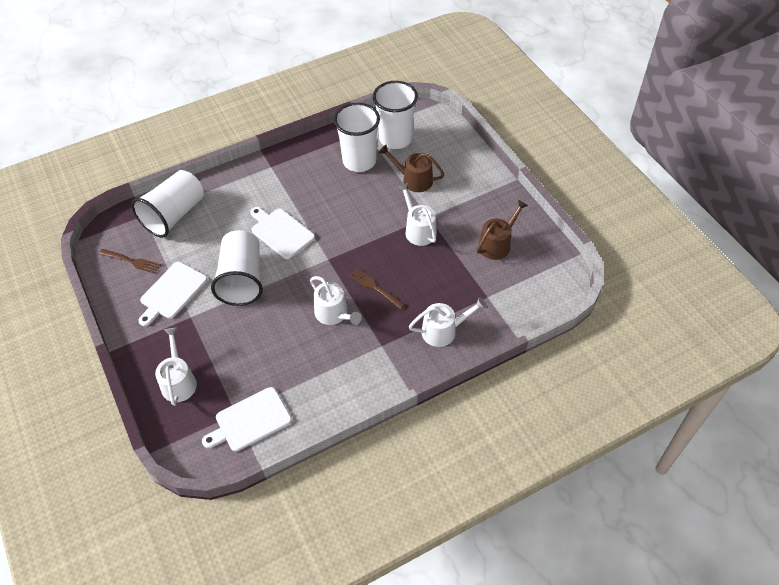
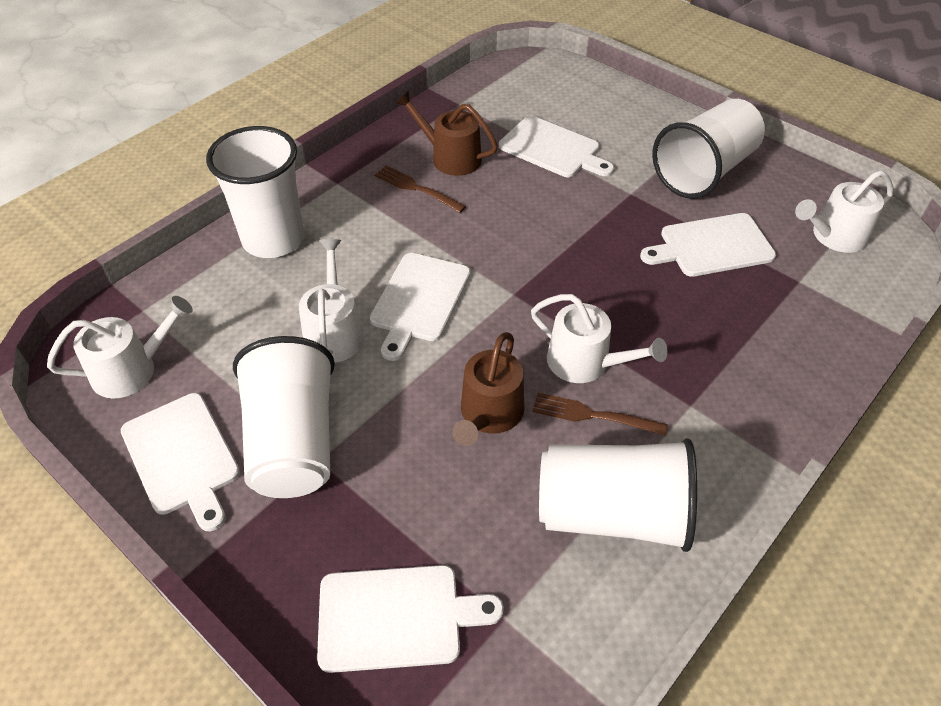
white cutting board: 3 -> 5

